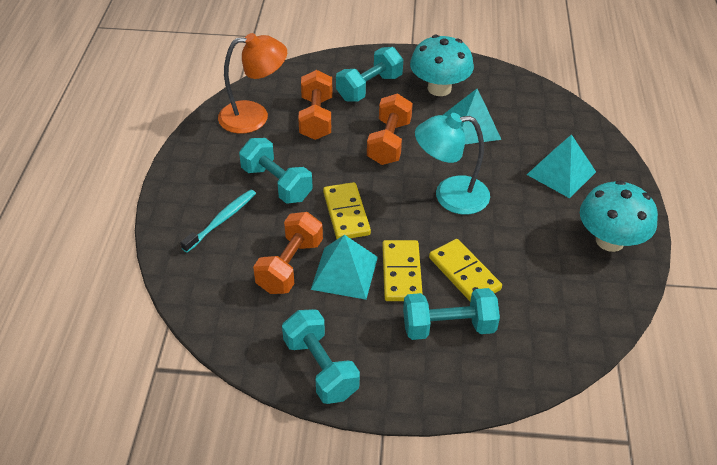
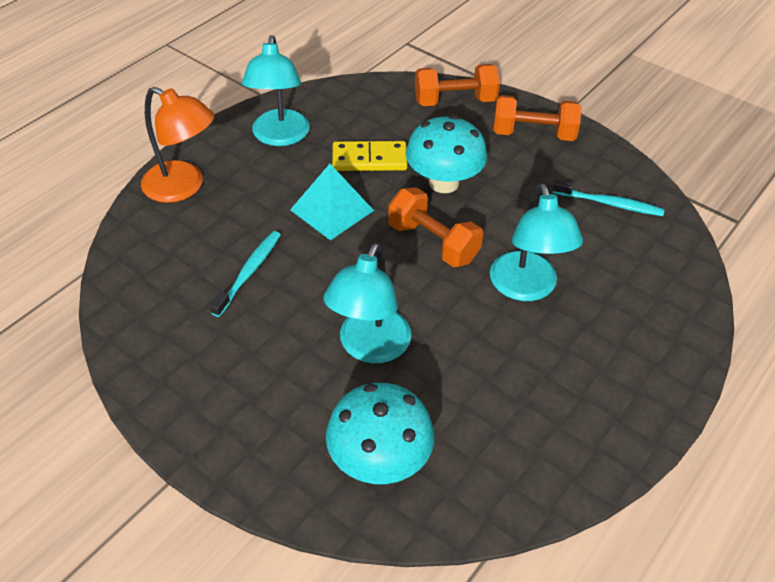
turquoise dumbbell: 4 -> 0
turquoise lamp: 1 -> 3
turquoise pyramid: 3 -> 1
turquoise toothbrush: 1 -> 2
yellow domino: 3 -> 1

